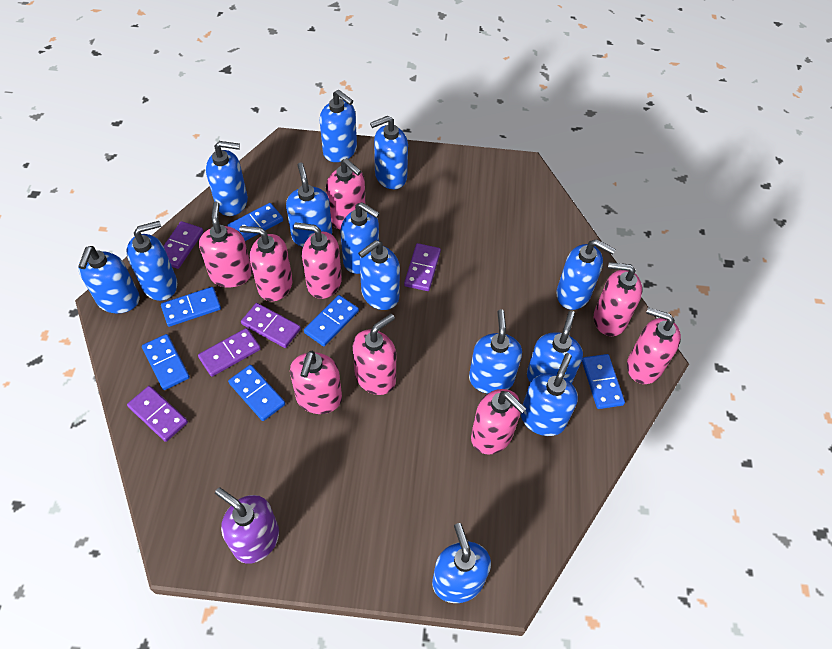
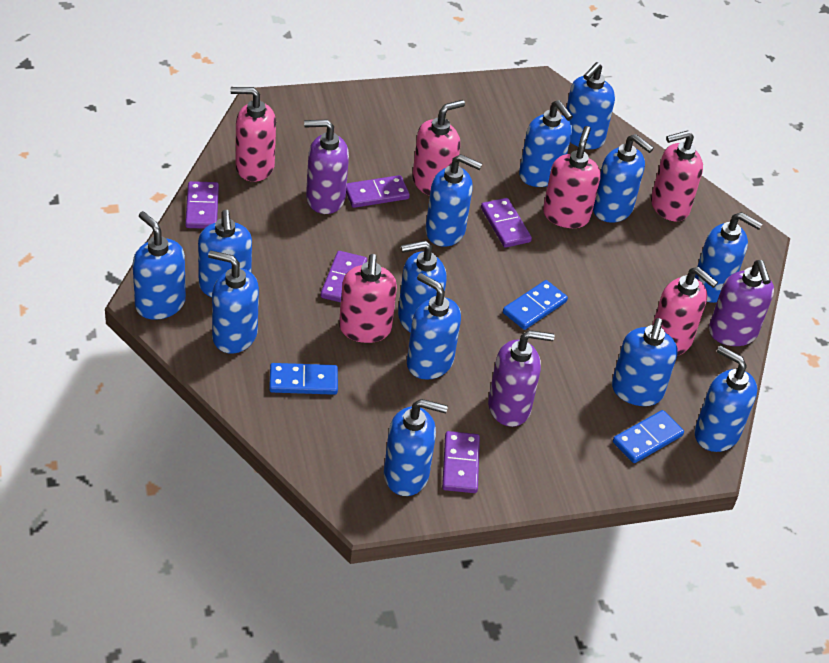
blue domino: 6 -> 3
pink soap dispenser: 9 -> 6
purple soap dispenser: 1 -> 3

